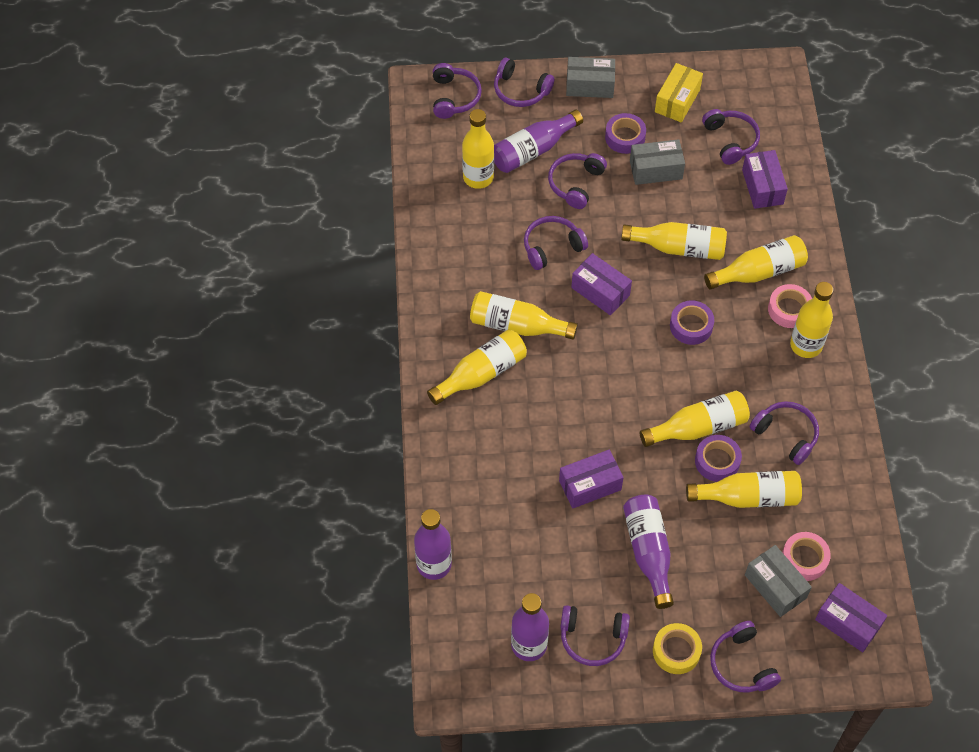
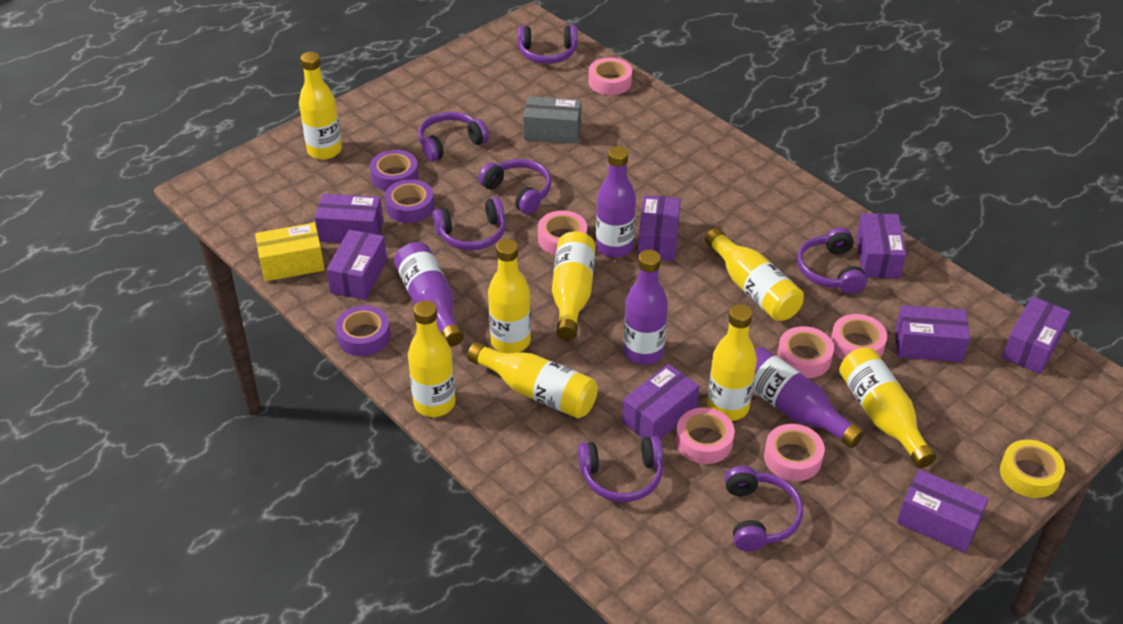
grey box: 3 -> 1
pink tape: 2 -> 6
purple box: 4 -> 8
purple headphones: 8 -> 7

